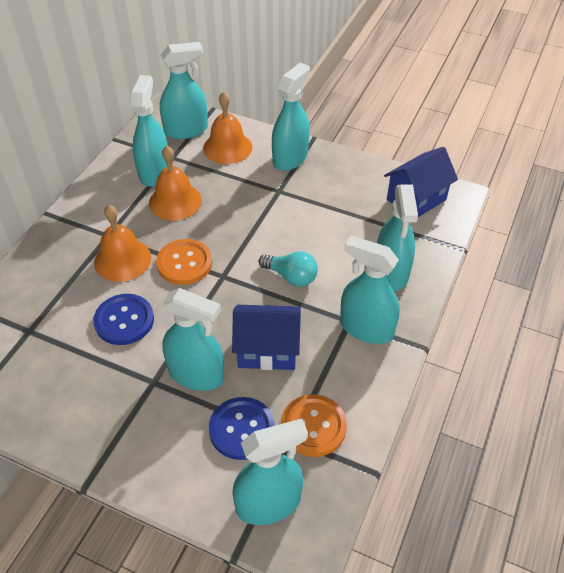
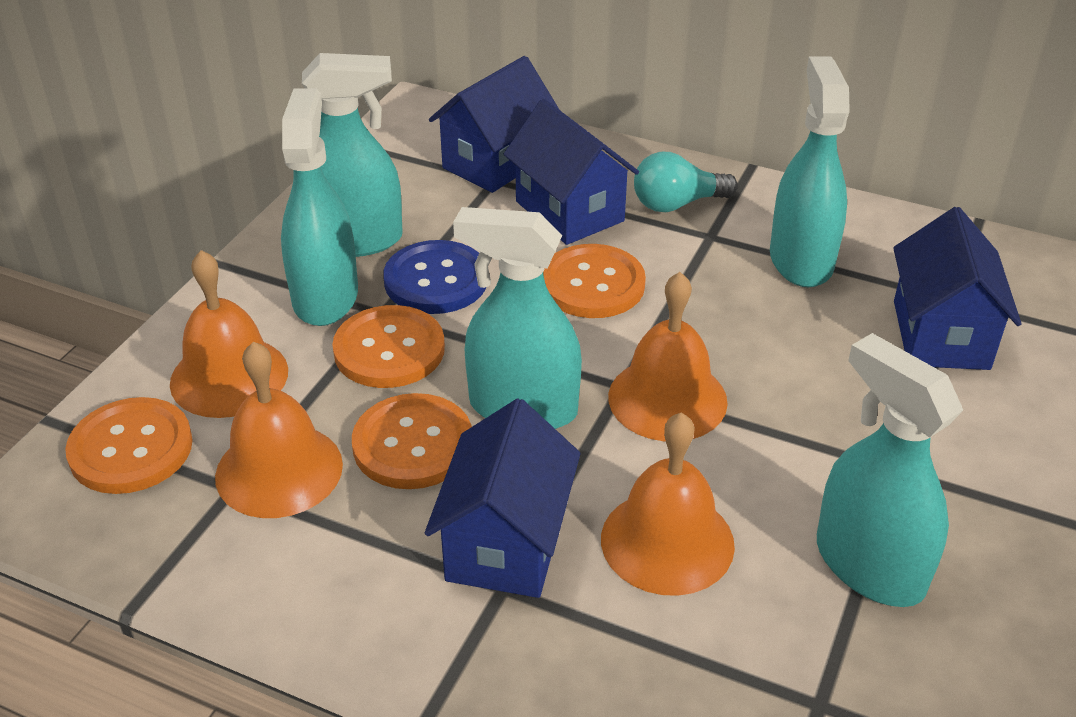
blue button: 2 -> 1
blue house: 2 -> 4
orange bell: 3 -> 4
orange button: 2 -> 4
turquoise spray bottle: 7 -> 5

